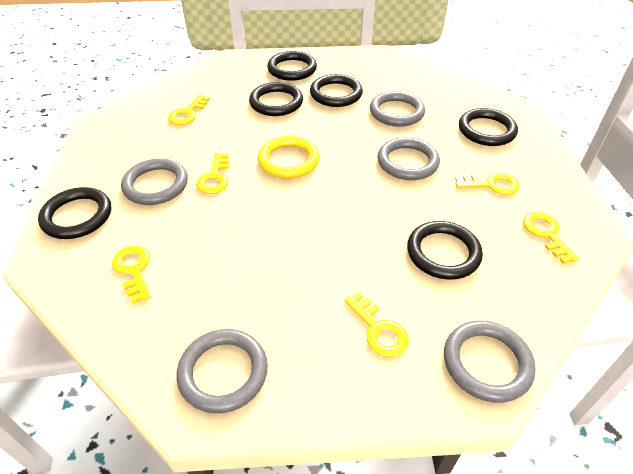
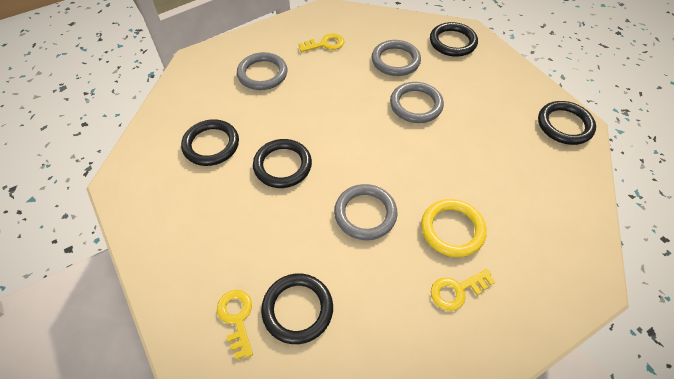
black ring: 6 -> 5
grey ring: 5 -> 4
yellow key: 6 -> 3

